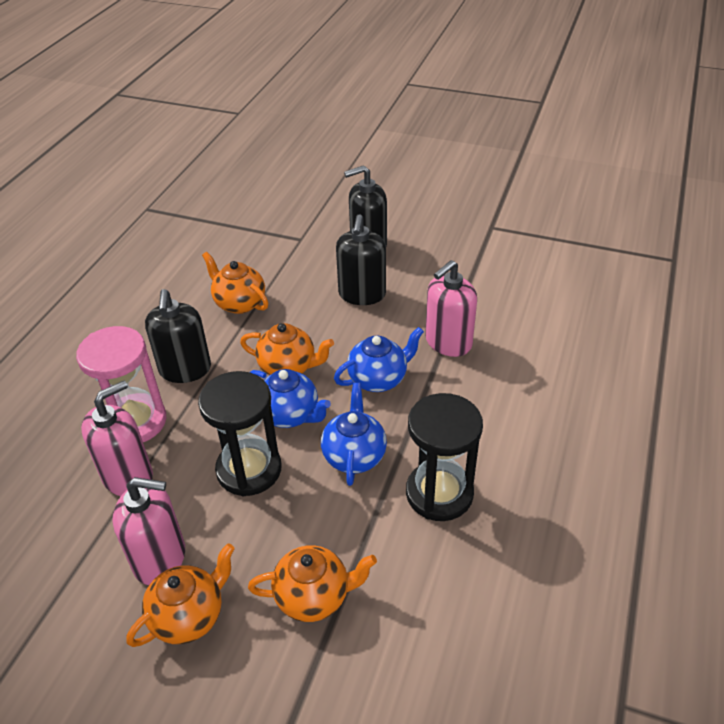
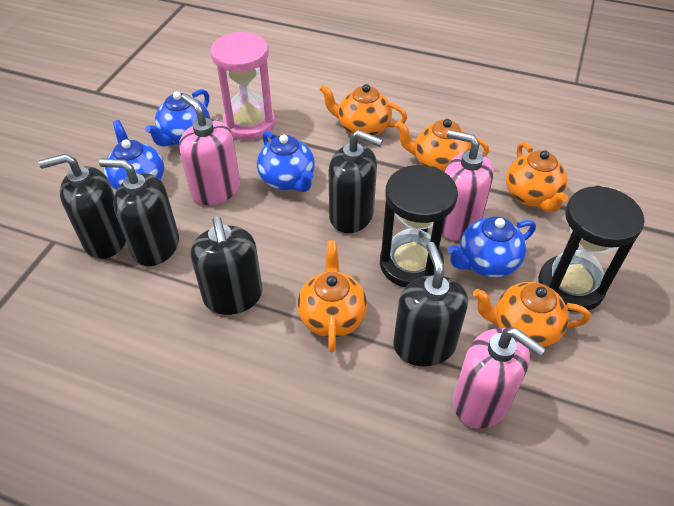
black soap dispenser: 3 -> 5
blue teapot: 3 -> 4
orange teapot: 4 -> 5

